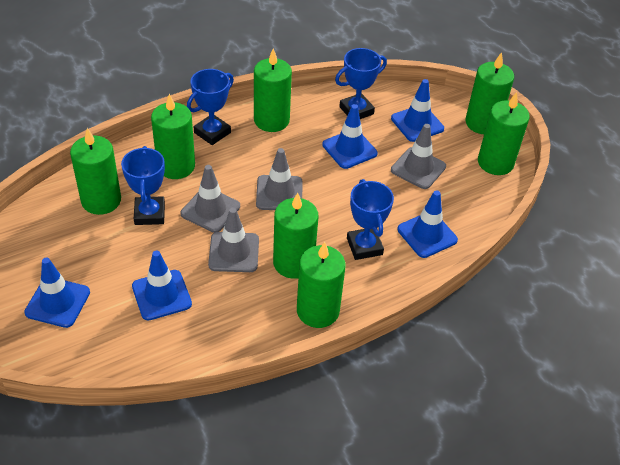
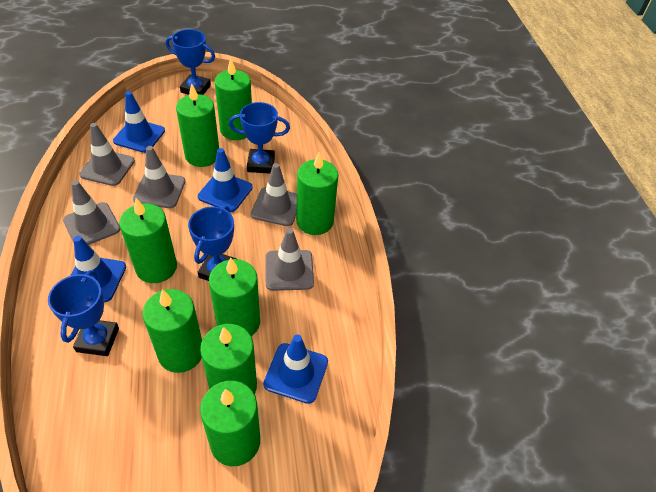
blue traffic cone: 5 -> 4
green candle: 7 -> 8
grey traffic cone: 4 -> 5

